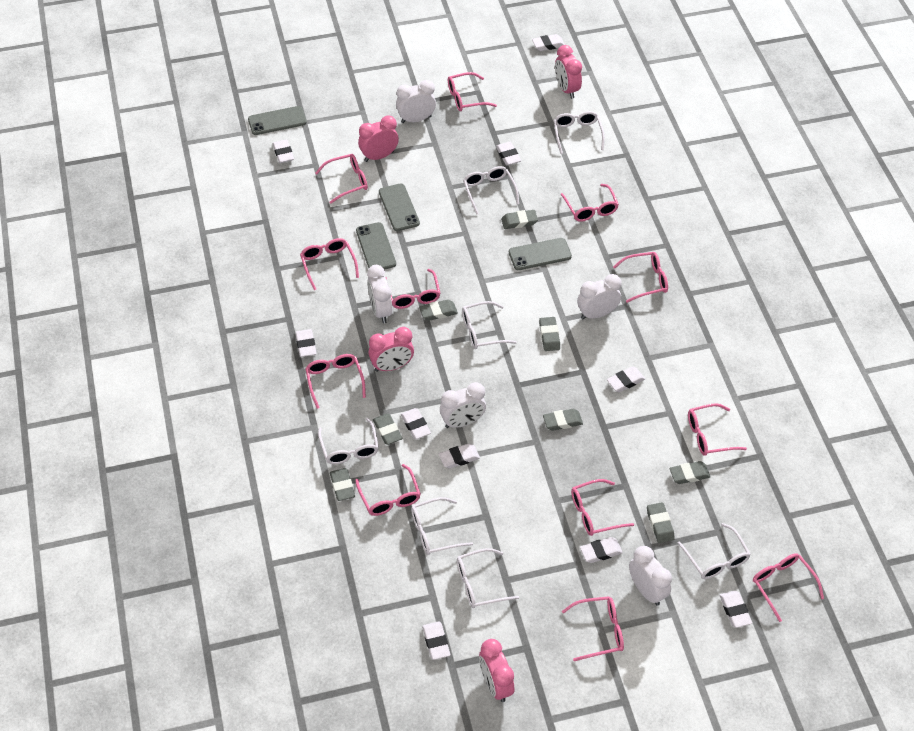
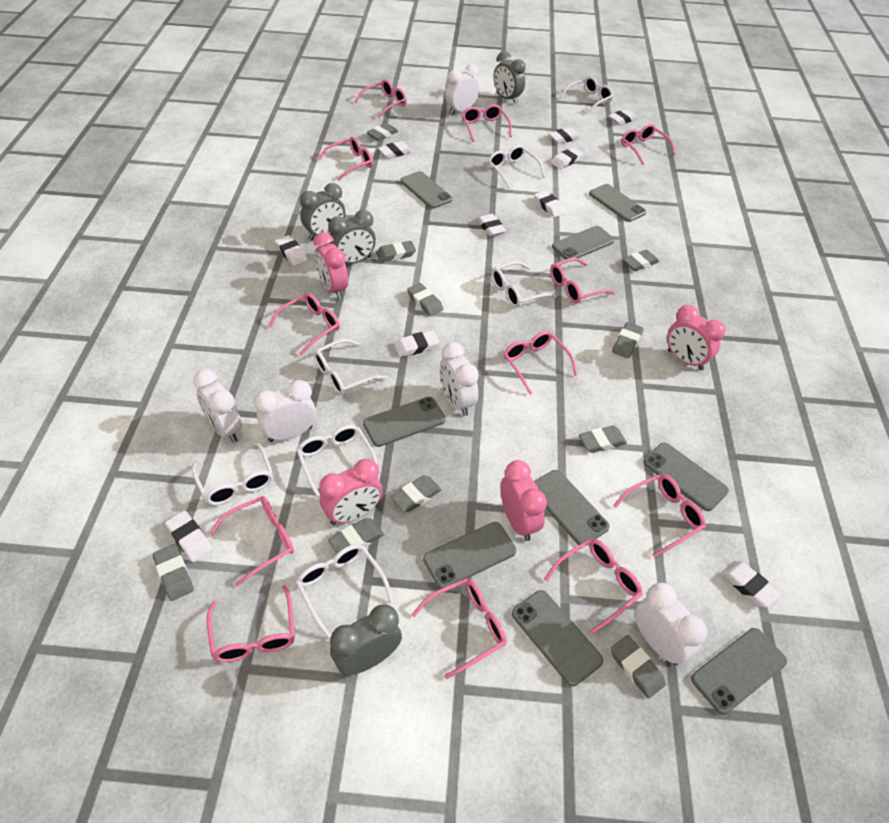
grey clock: 0 -> 4
grey eraser: 8 -> 10
grey phone: 4 -> 9

